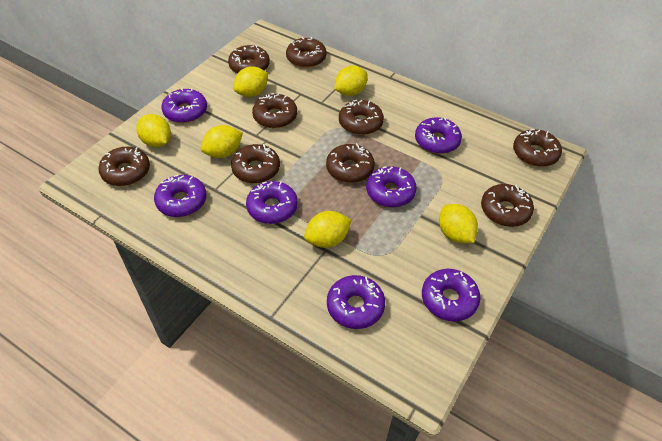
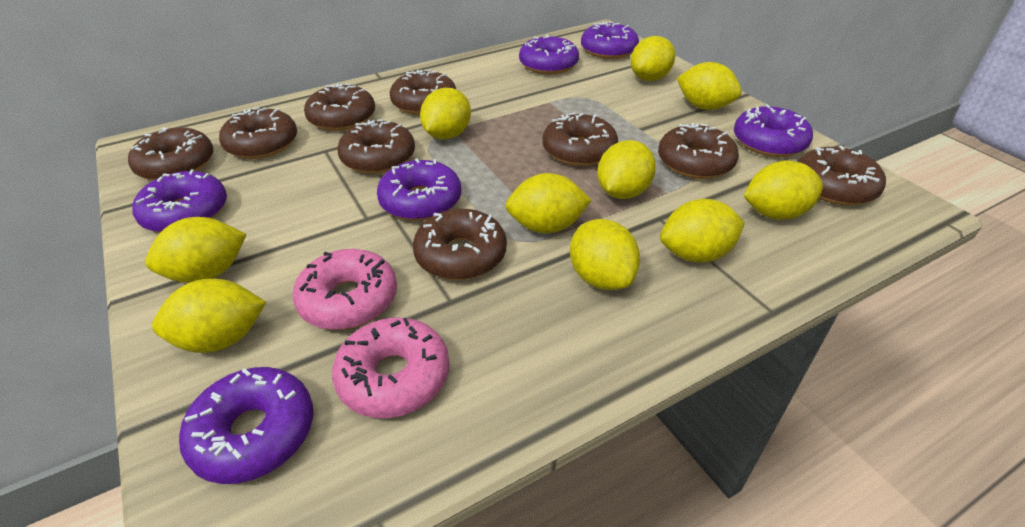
pink donut: 0 -> 2
purple donut: 7 -> 6
yellow lemon: 6 -> 10

